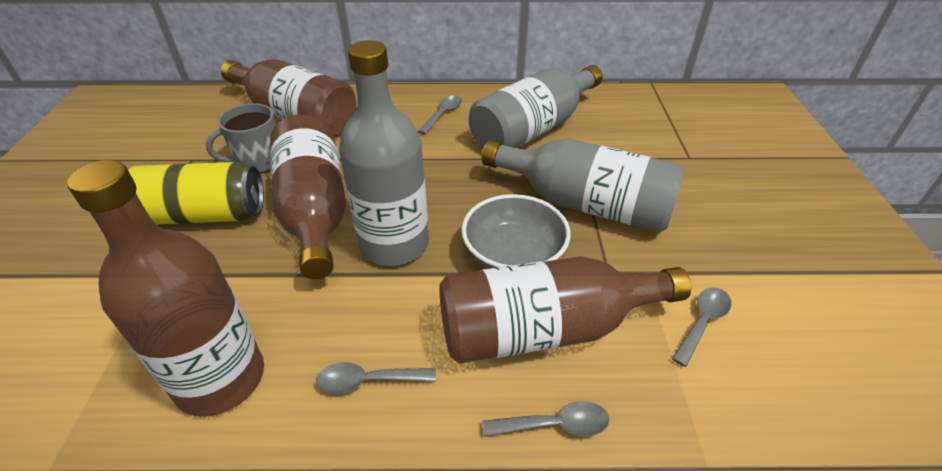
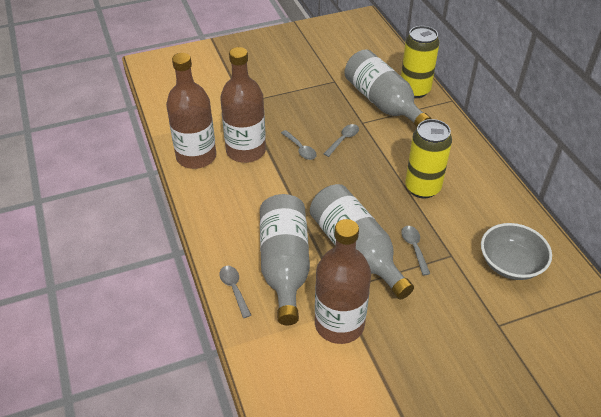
brown bottle: 4 -> 3
grey mug: 1 -> 0
yellow can: 1 -> 2

